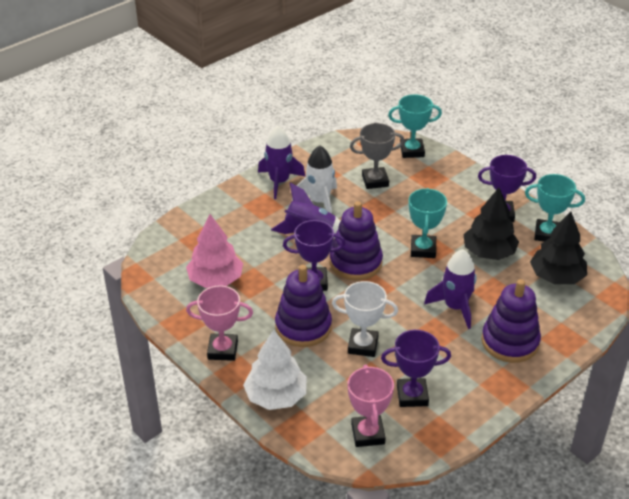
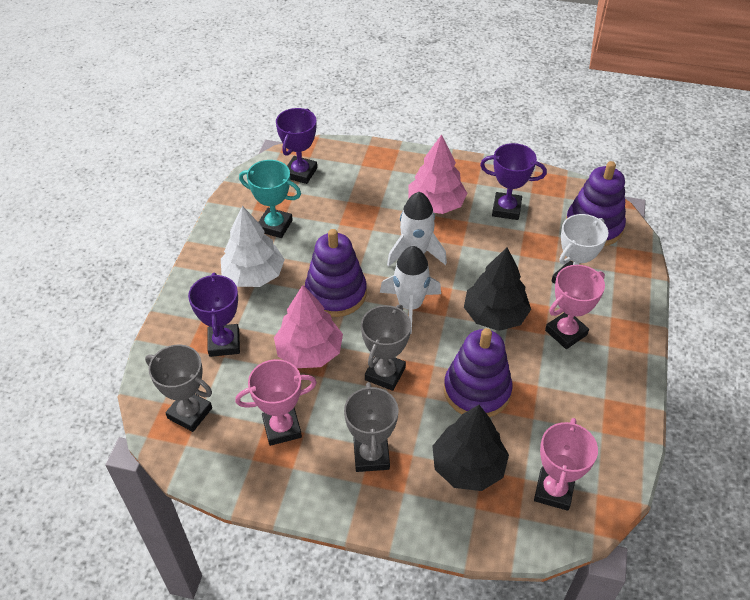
grey trophy: 1 -> 3
pink tree: 1 -> 2
pink trophy: 2 -> 3
purple rocket: 3 -> 0
turquoise trophy: 3 -> 1
white rocket: 1 -> 2

